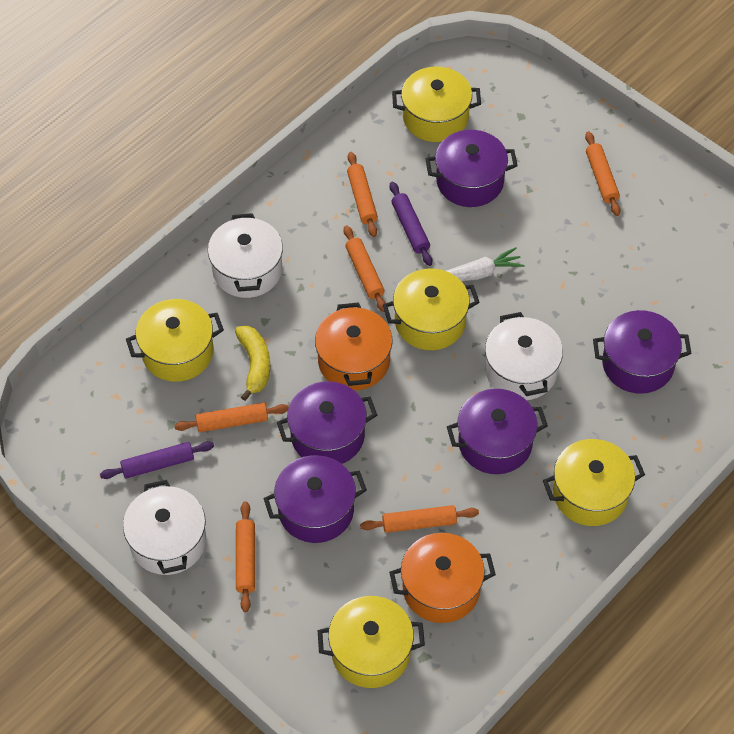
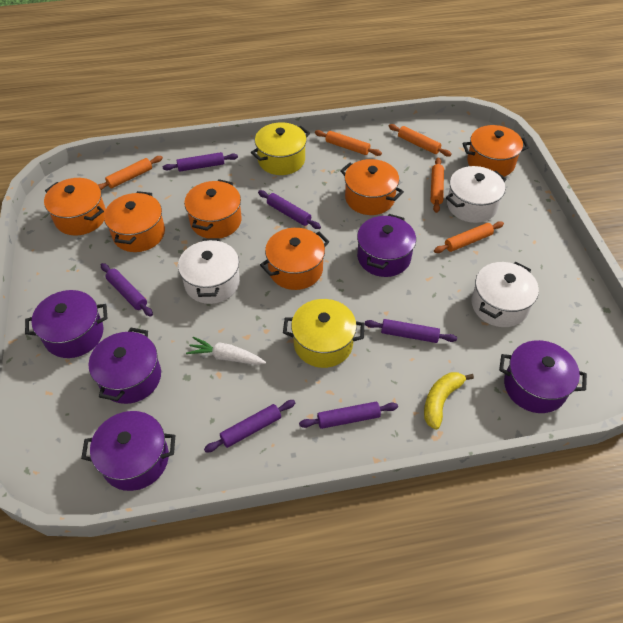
orange pot: 2 -> 6
orange rolling pin: 6 -> 5
purple rolling pin: 2 -> 6
yellow pot: 5 -> 2

